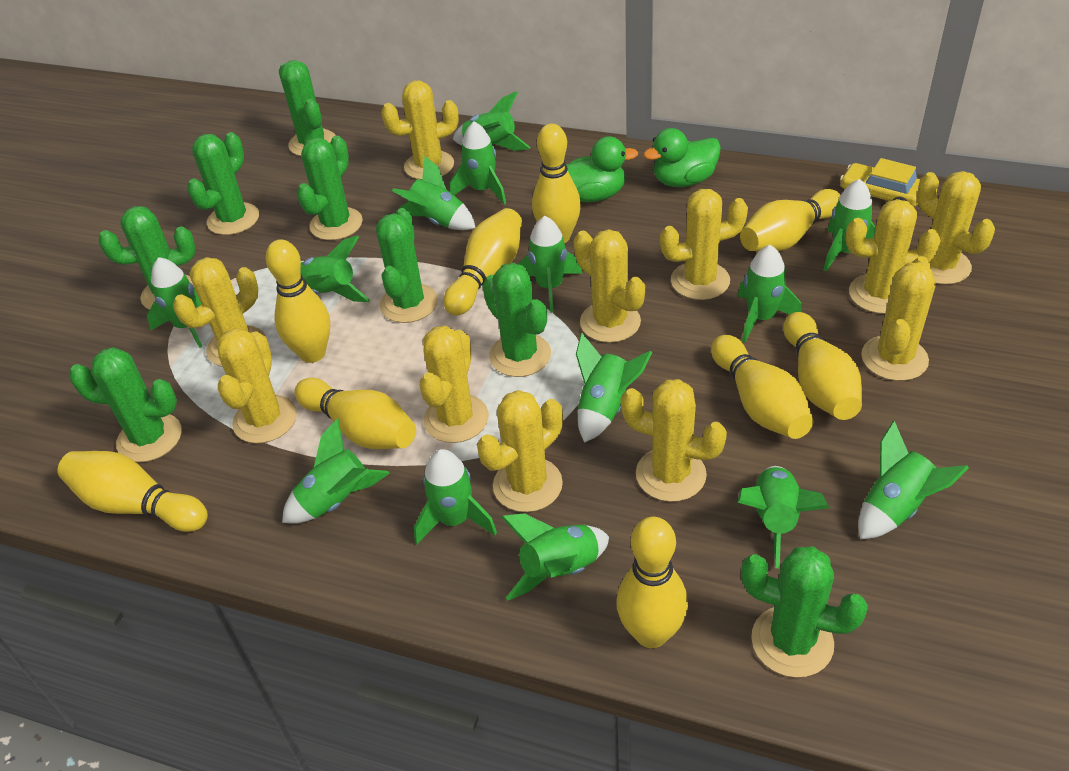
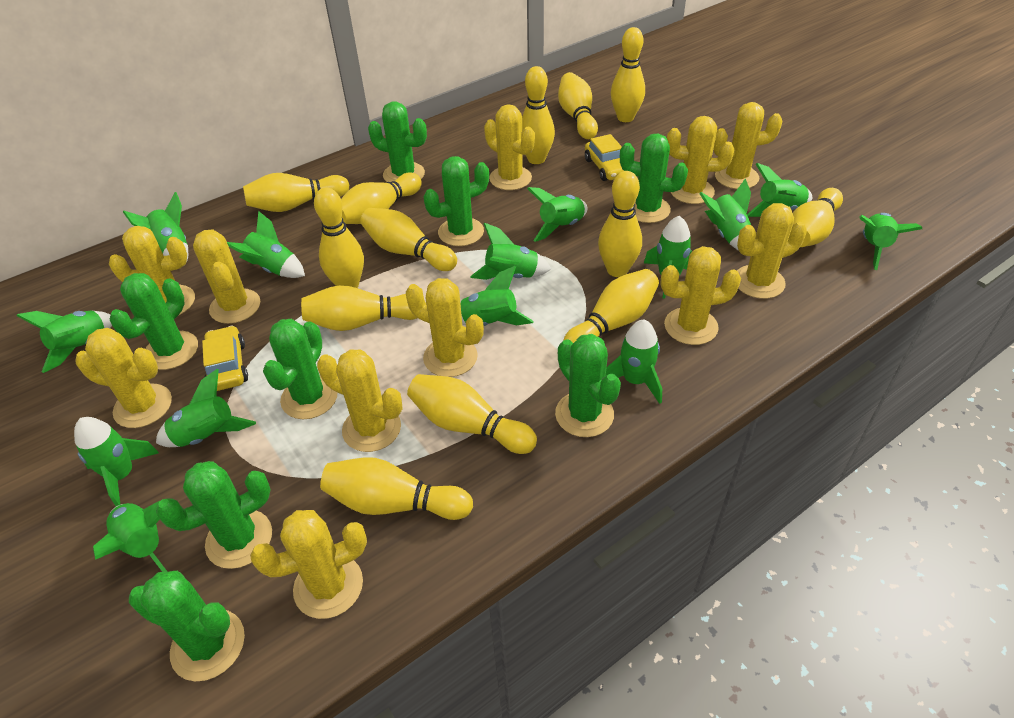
green duck: 2 -> 0
yellow bowling pin: 9 -> 13
yellow car: 1 -> 2

